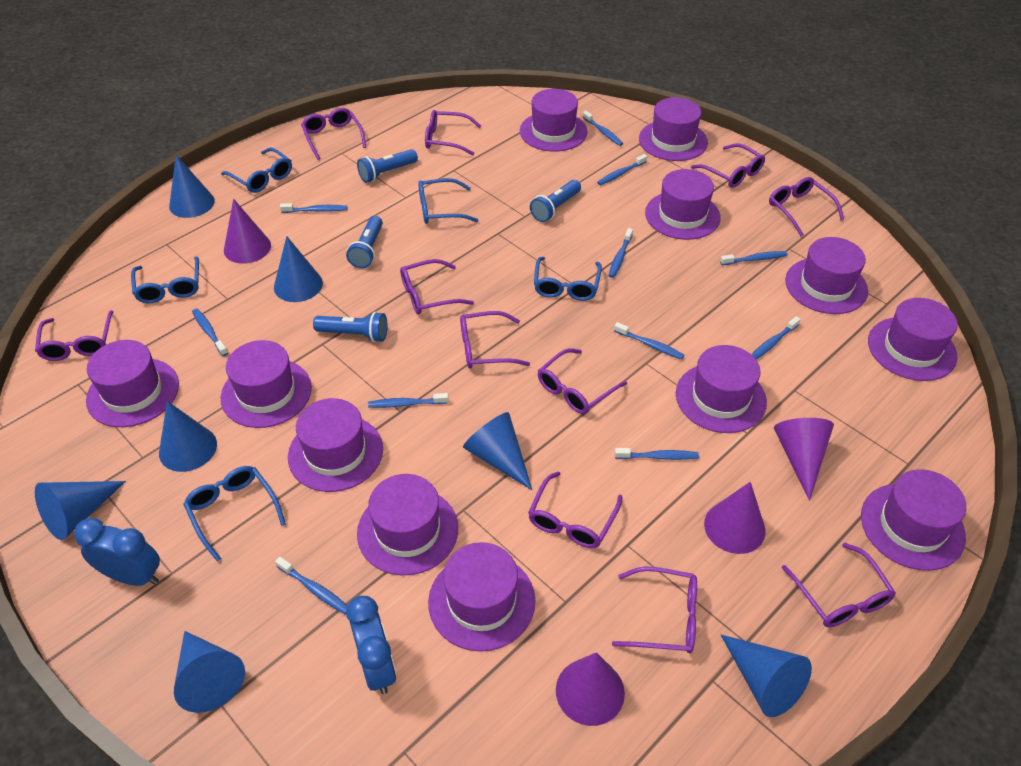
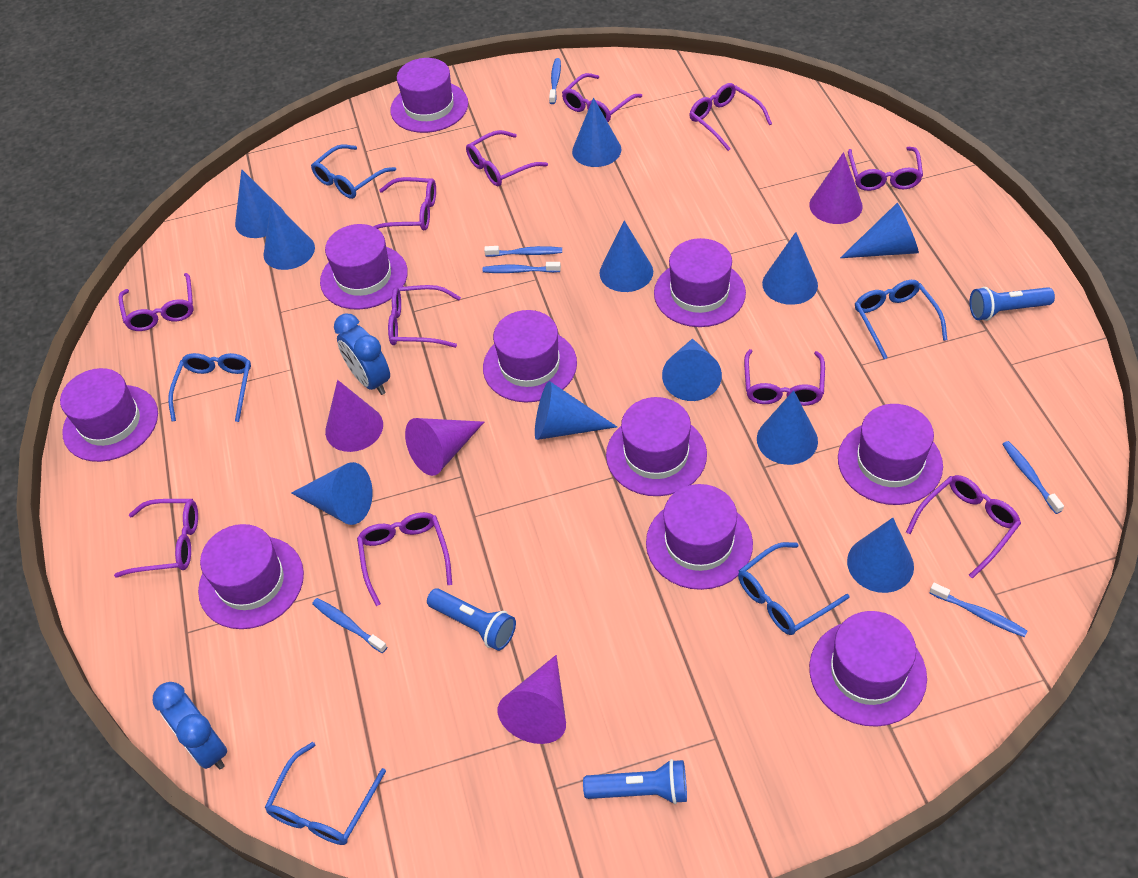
blue cone: 7 -> 11
blue flashlight: 4 -> 3
blue toothbrush: 11 -> 6
purple hat: 12 -> 10

